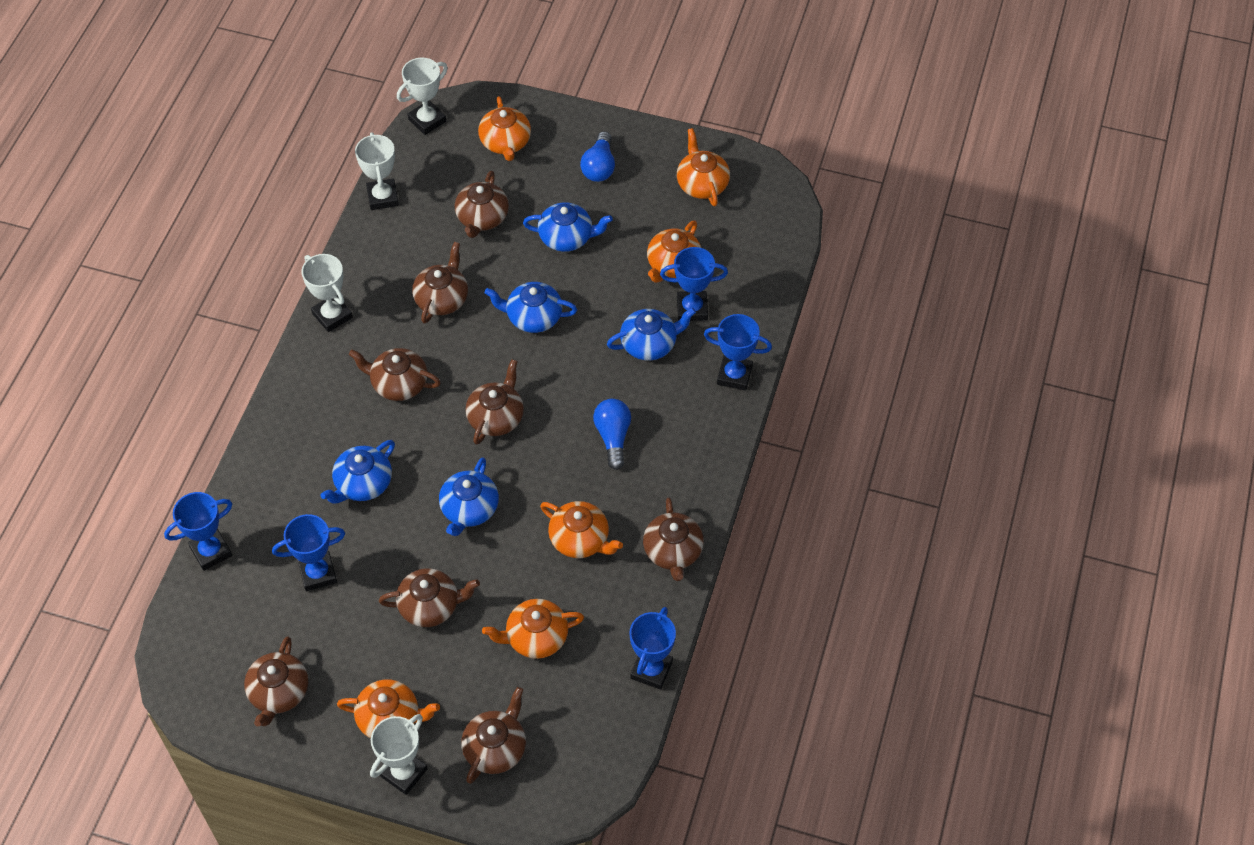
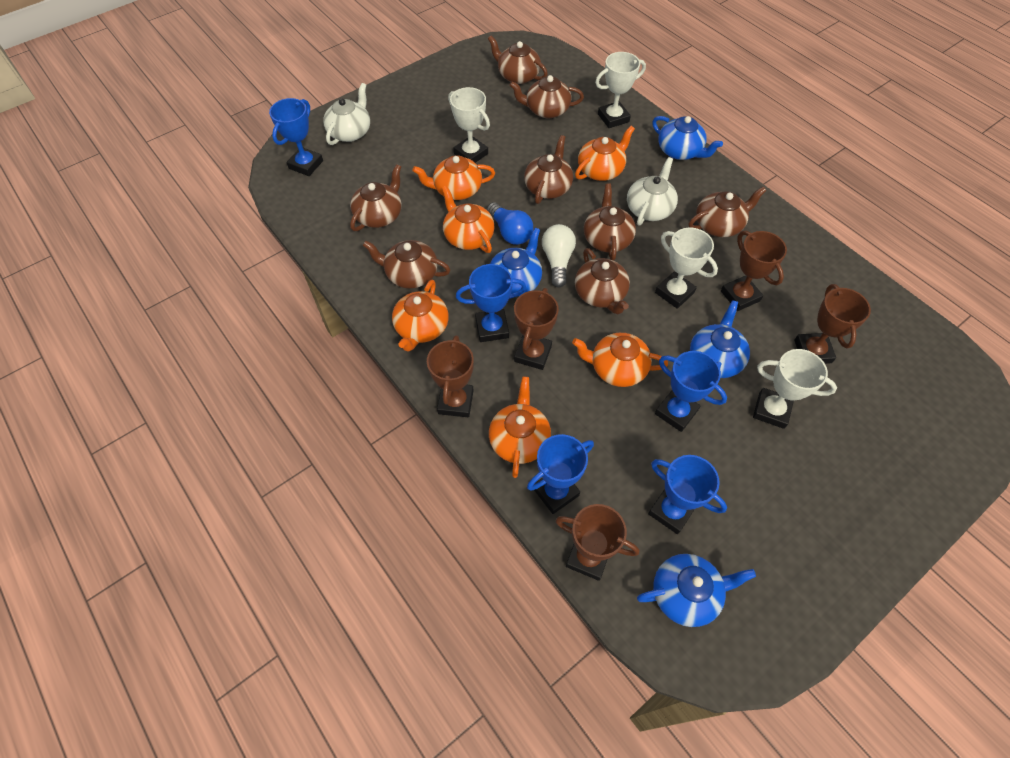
blue light bulb: 2 -> 1
blue teapot: 5 -> 4
brown trophy: 0 -> 5
white light bulb: 0 -> 1
white teapot: 0 -> 2

